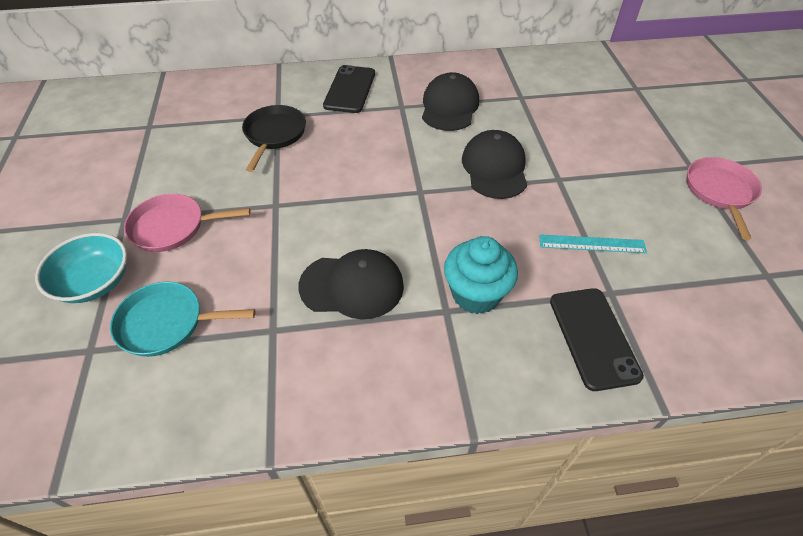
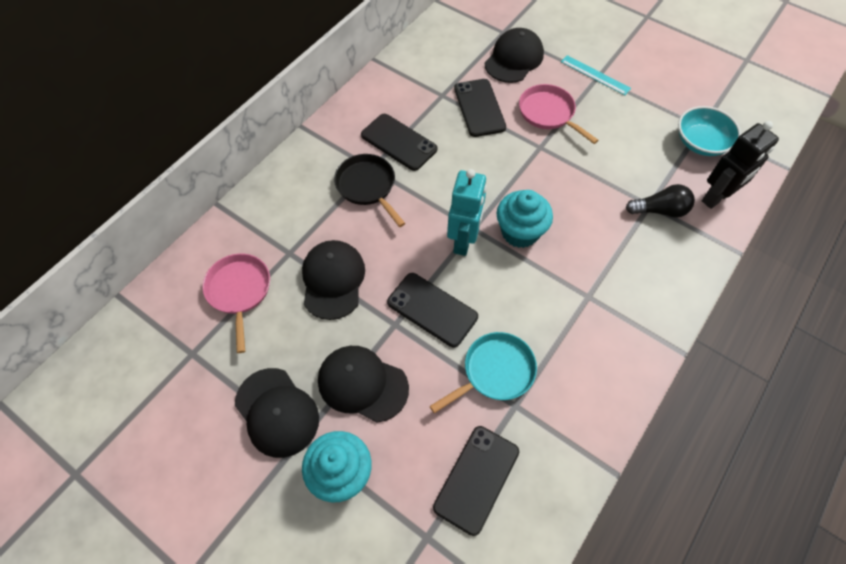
black cap: 3 -> 4
black light bulb: 0 -> 1
black phone: 2 -> 4
black robot: 0 -> 1
turquoise cupcake: 1 -> 2
turquoise robot: 0 -> 1

